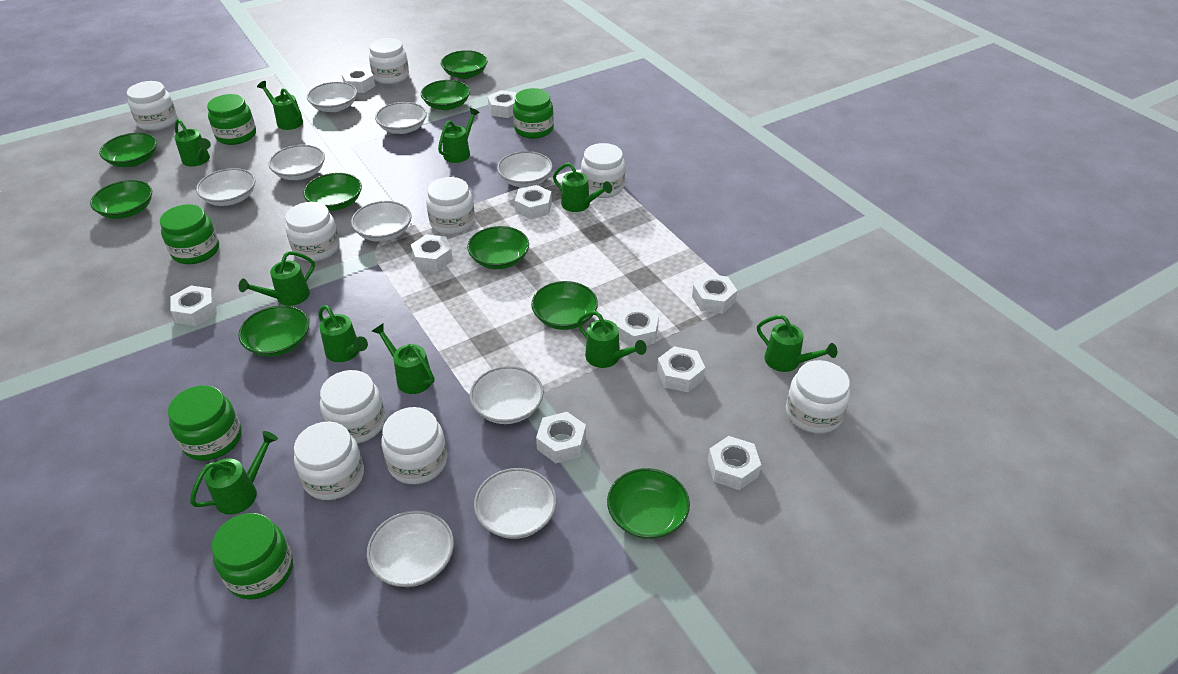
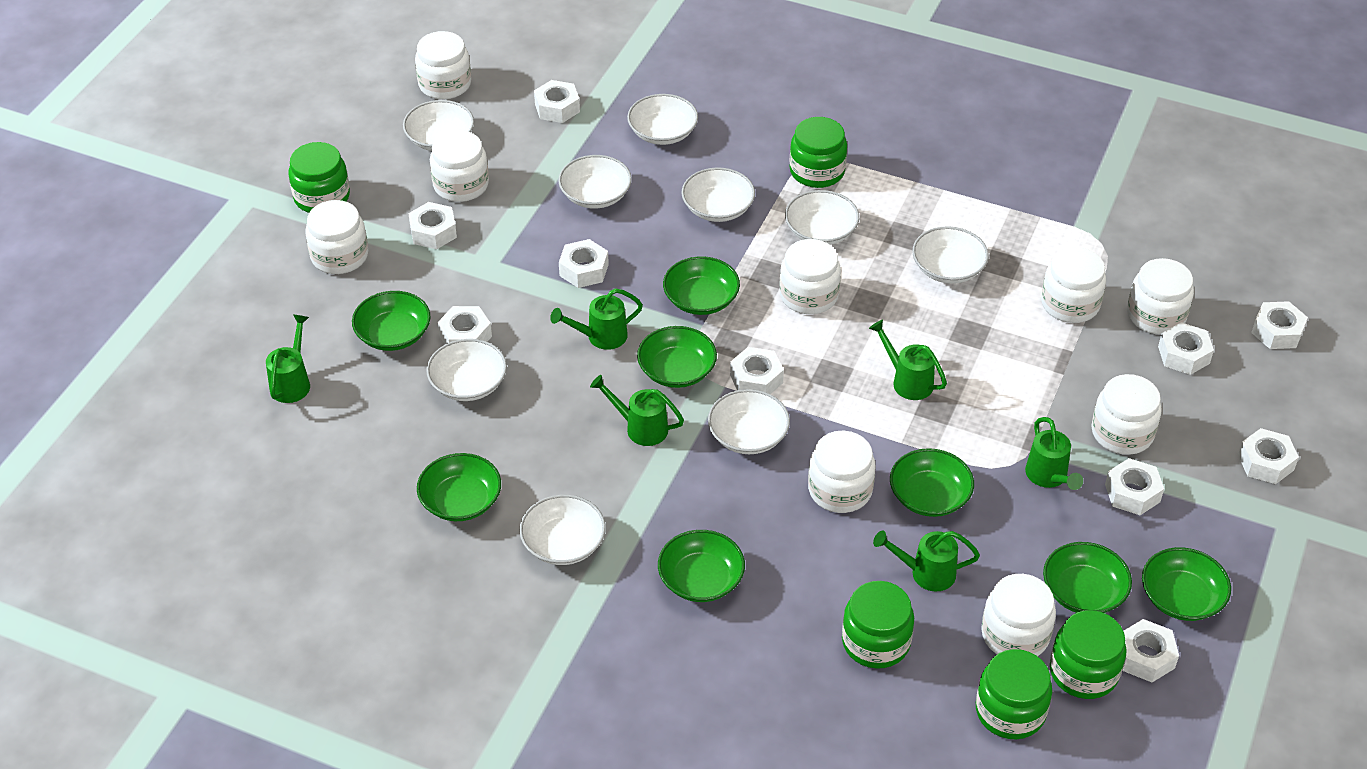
green bowl: 9 -> 8
green watering can: 10 -> 6

